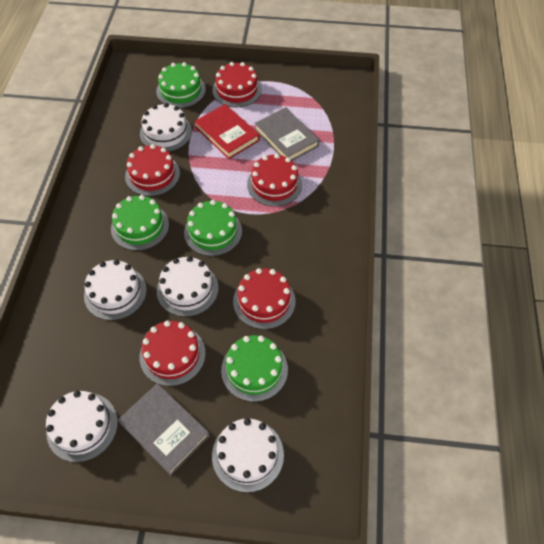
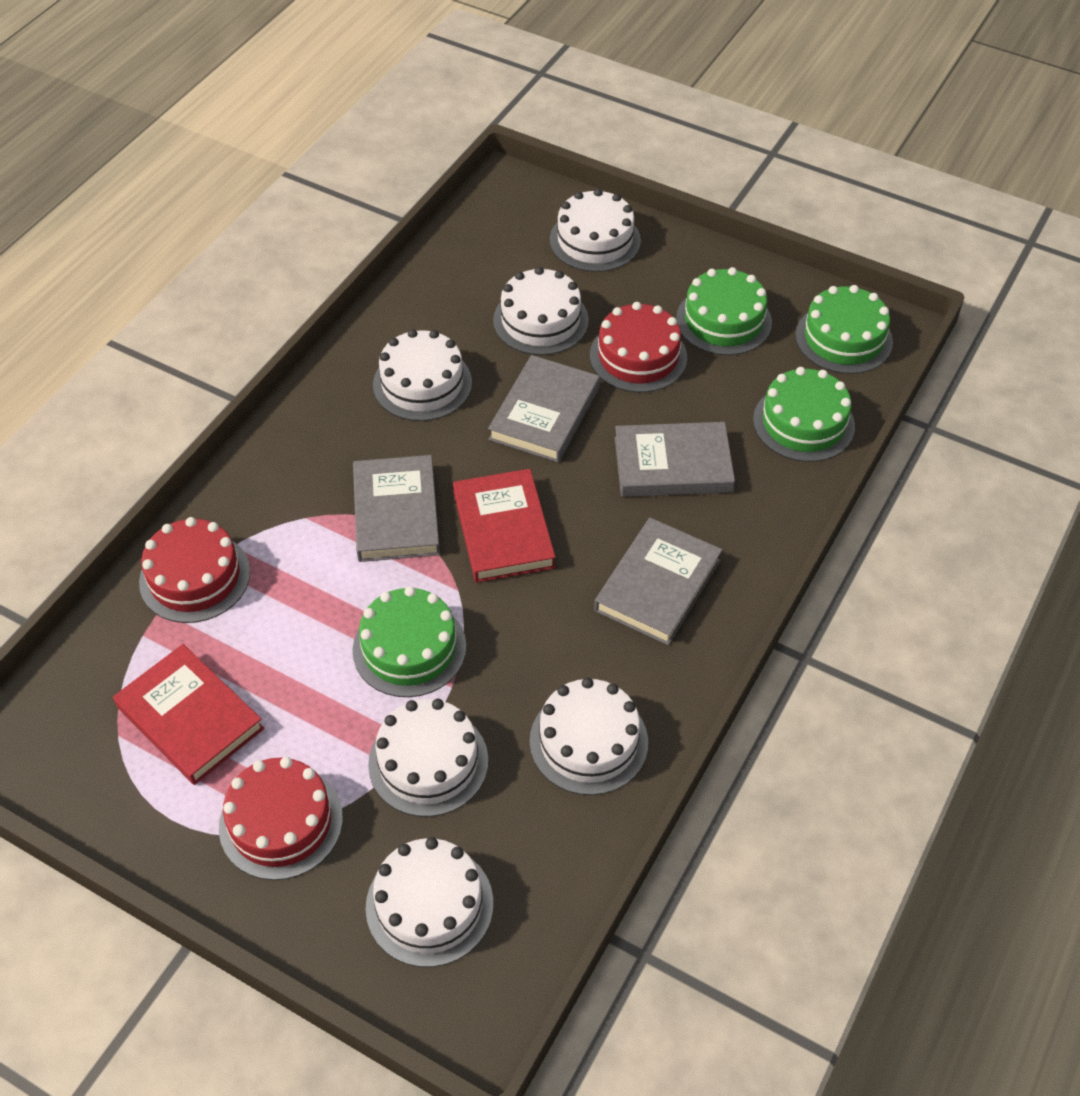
grey book: 2 -> 4
red book: 1 -> 2
red cake: 5 -> 3
white cake: 5 -> 6

